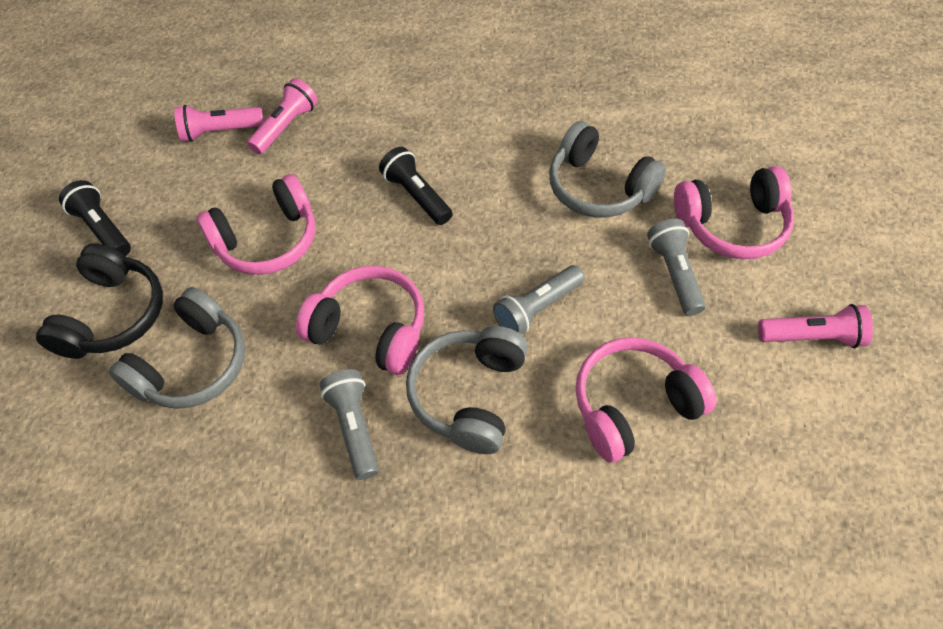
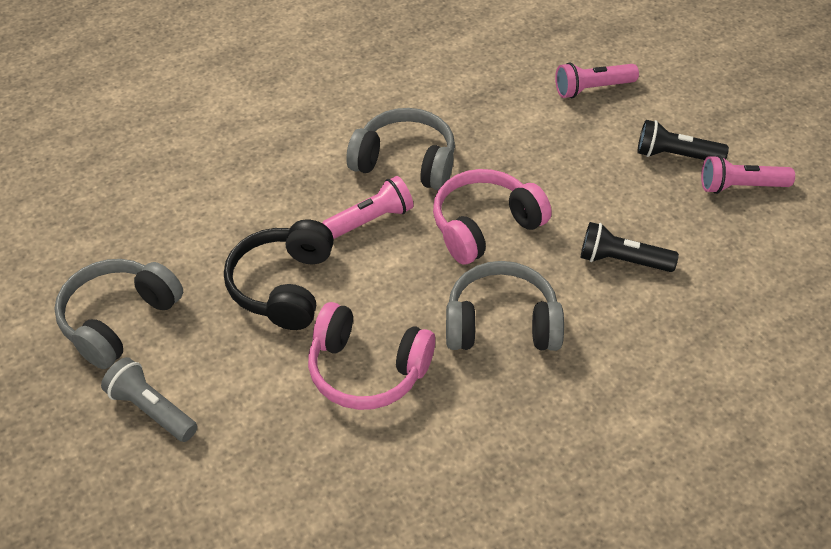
grey flashlight: 3 -> 1
pink headphones: 4 -> 2

